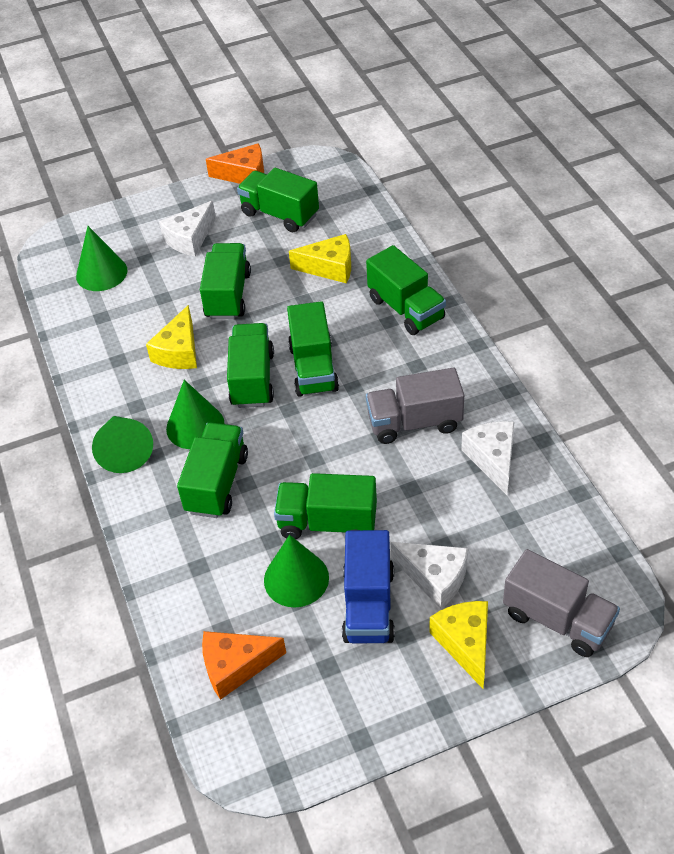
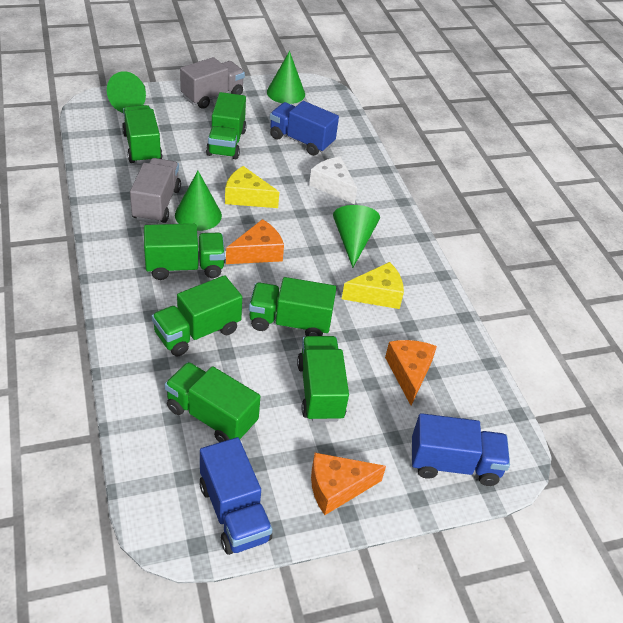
blue truck: 1 -> 3
orange cheese: 2 -> 3
white cheese: 3 -> 1
yellow cheese: 3 -> 2

